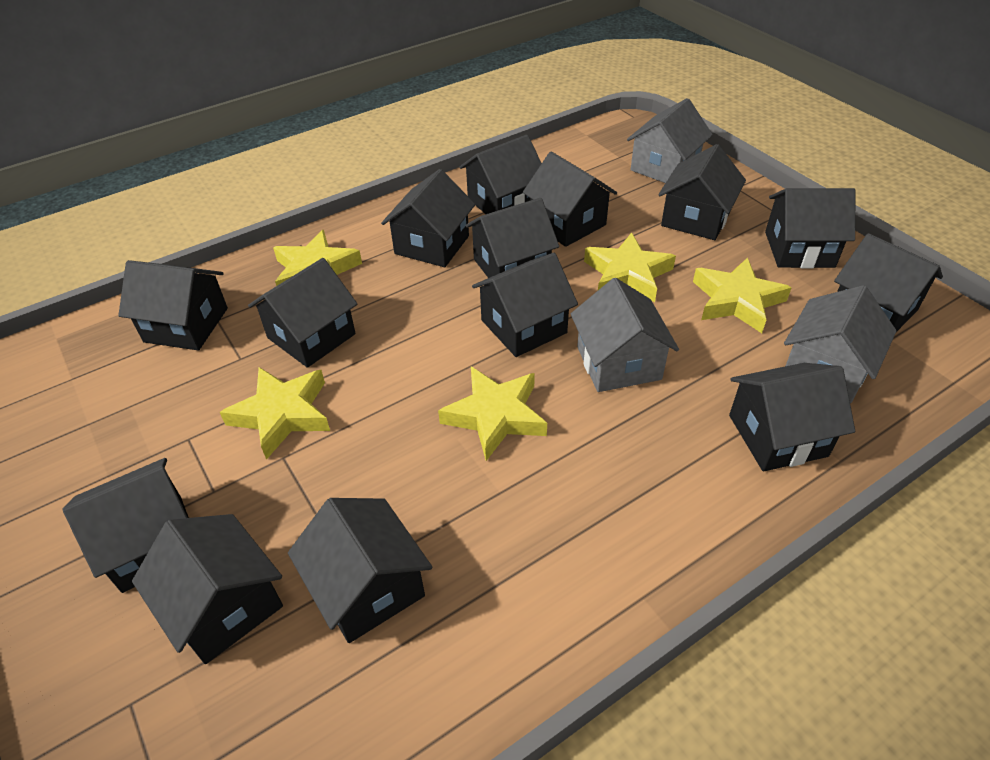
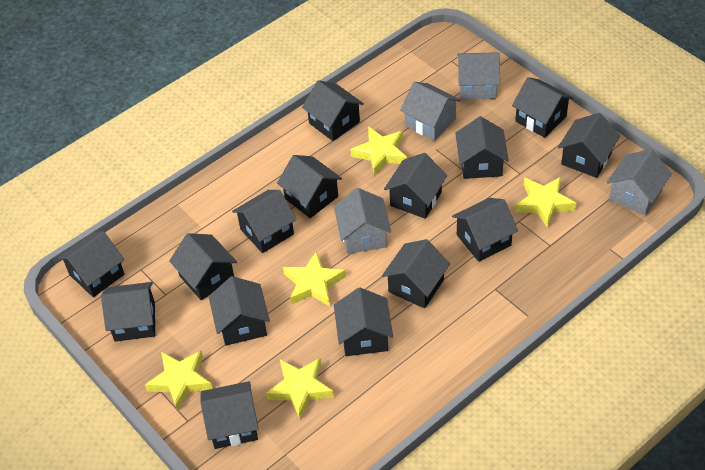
black house: 14 -> 15
grey house: 3 -> 4

